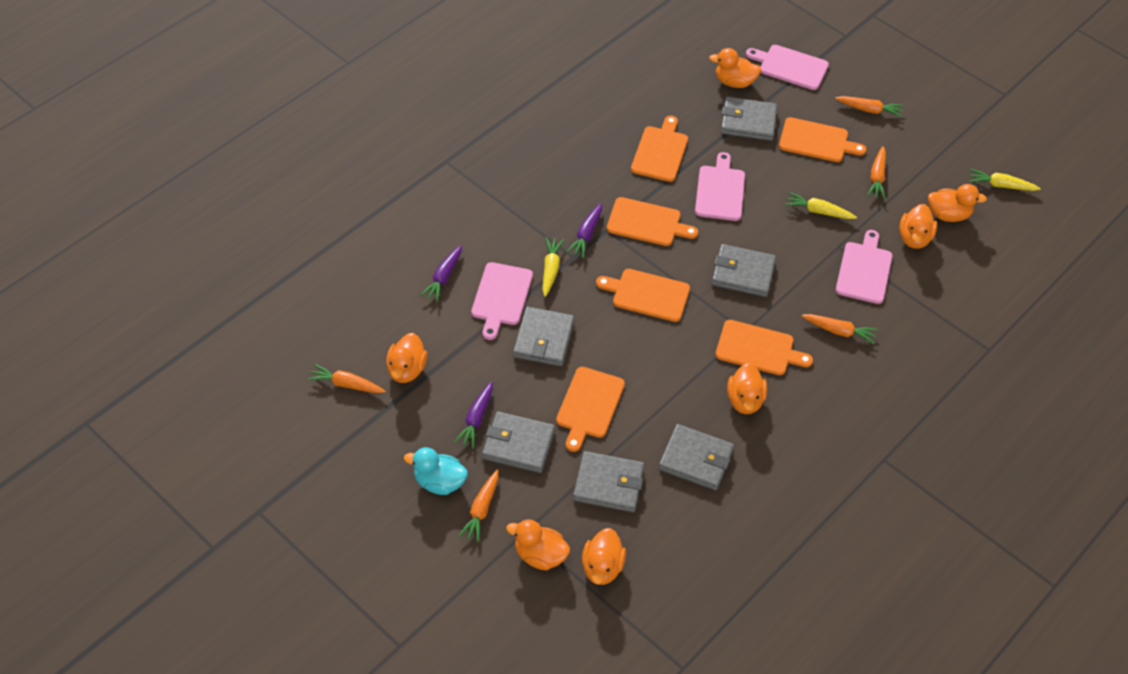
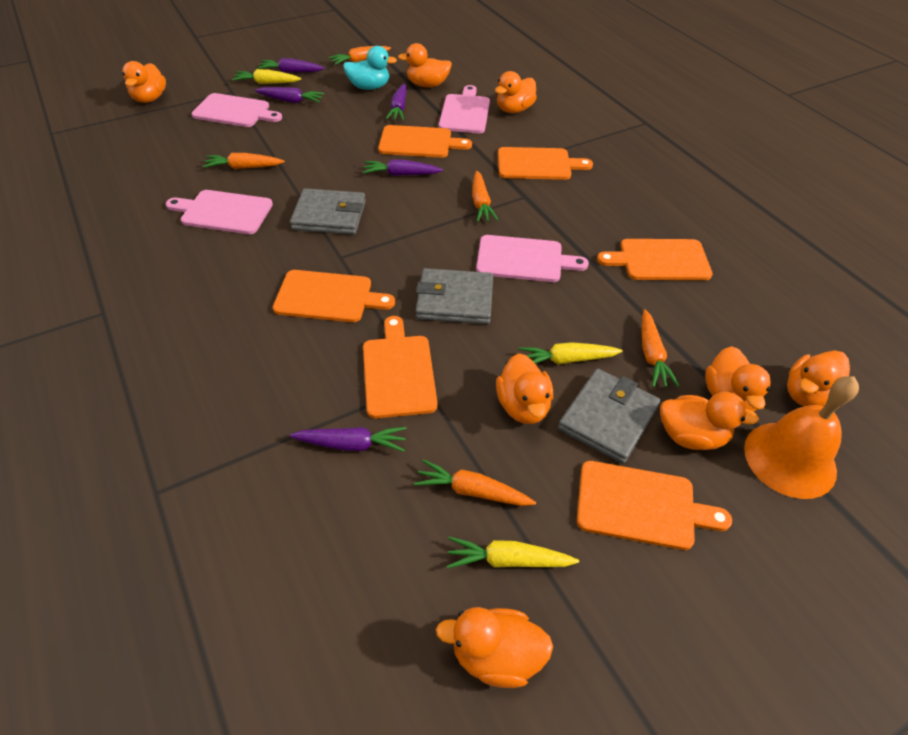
grey wallet: 6 -> 3
orange bell: 0 -> 1
orange duck: 7 -> 8
purple carrot: 3 -> 5

